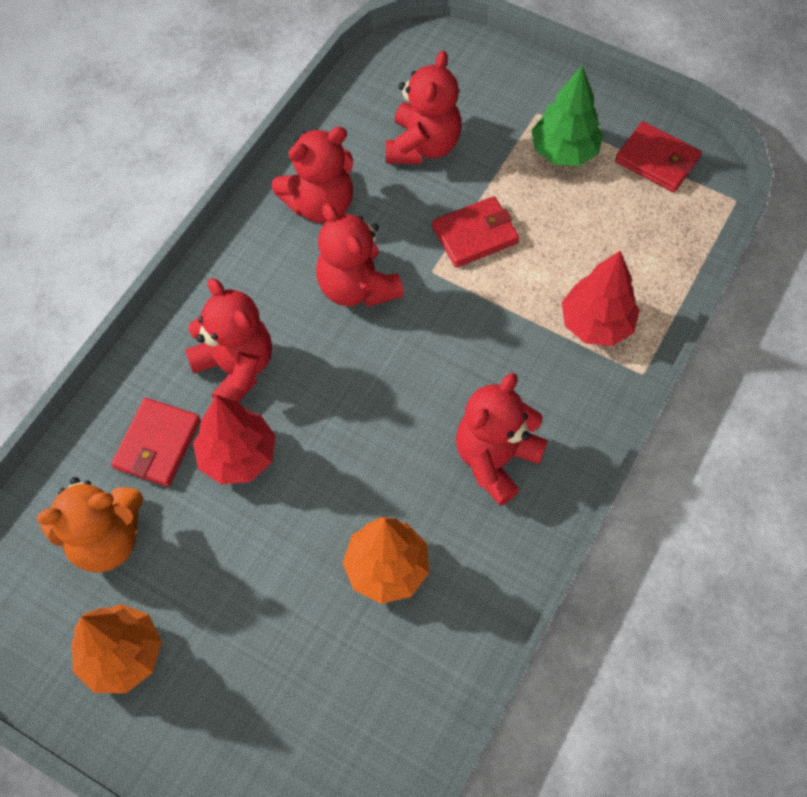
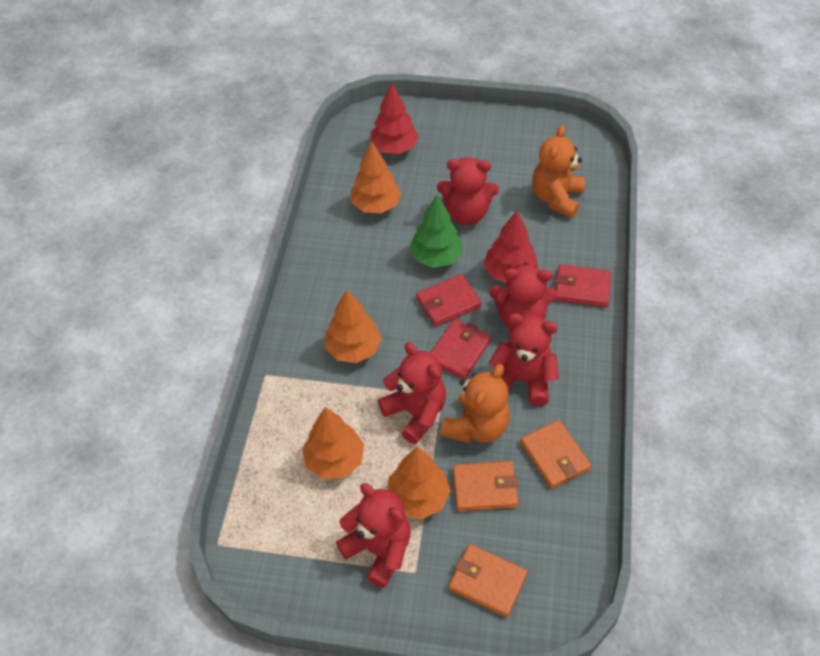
orange teddy bear: 1 -> 2
orange tree: 2 -> 4
orange wallet: 0 -> 3

